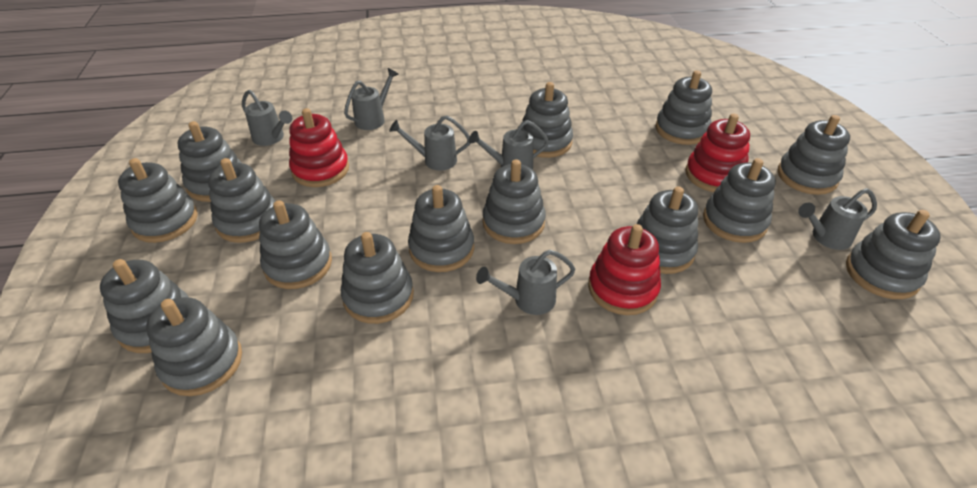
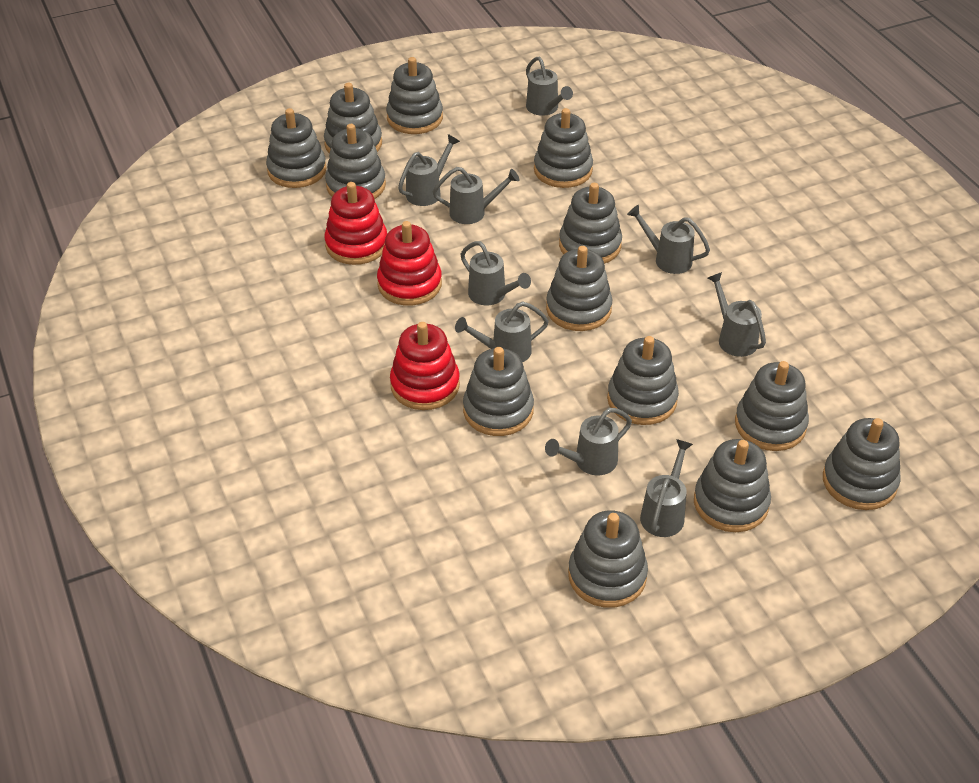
grey stacking toy: 15 -> 13
grey watering can: 6 -> 9

